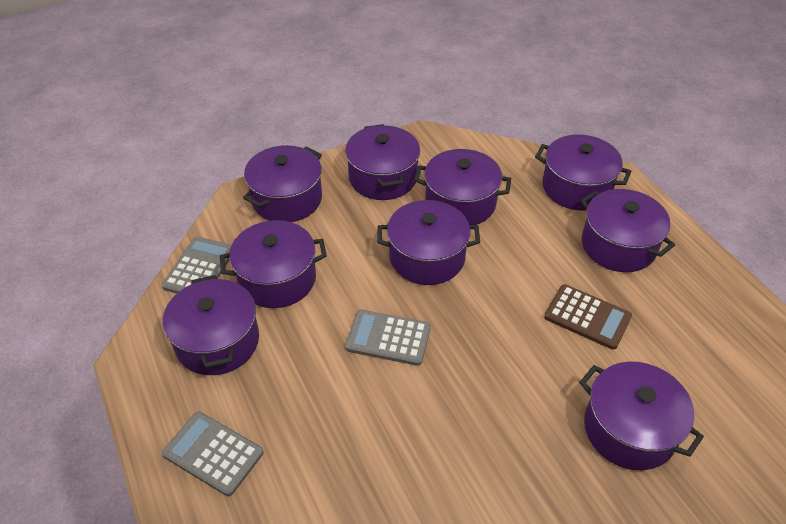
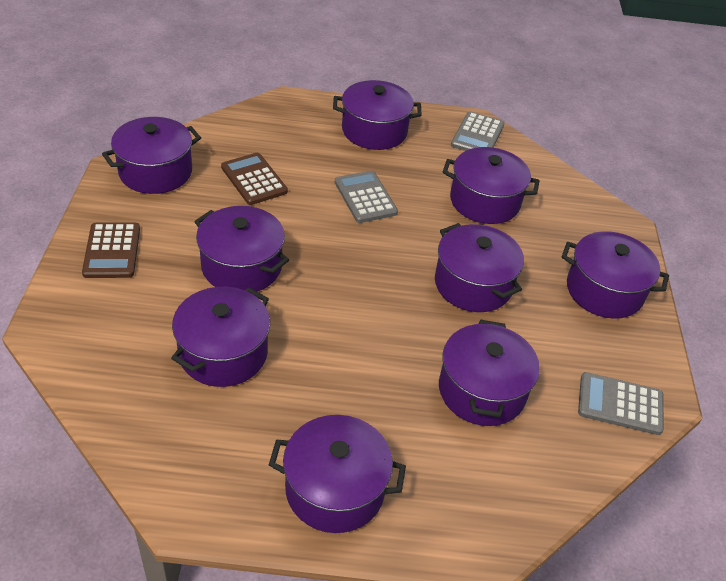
brown calculator: 1 -> 2

